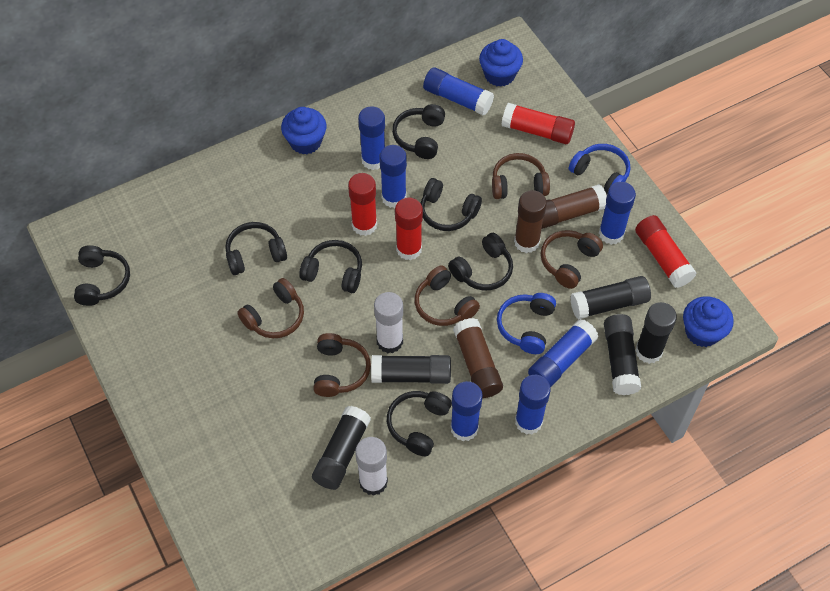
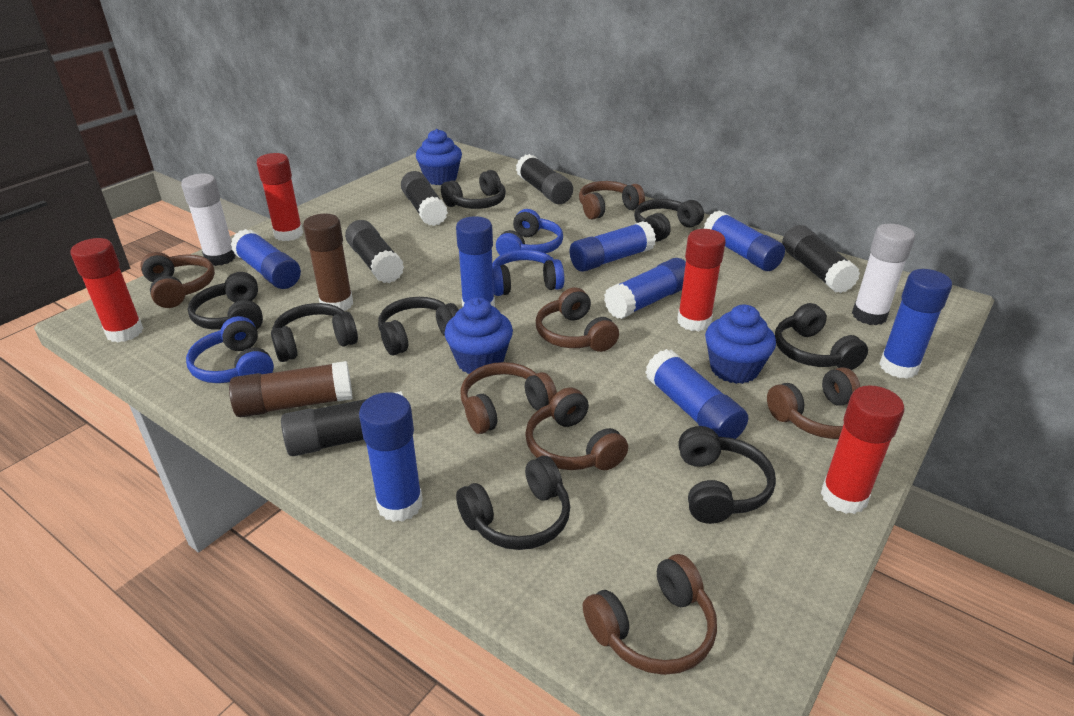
black headphones: 7 -> 8
blue glue stick: 7 -> 8
blue headphones: 2 -> 3
brown glue stick: 3 -> 2
brown headphones: 5 -> 7

